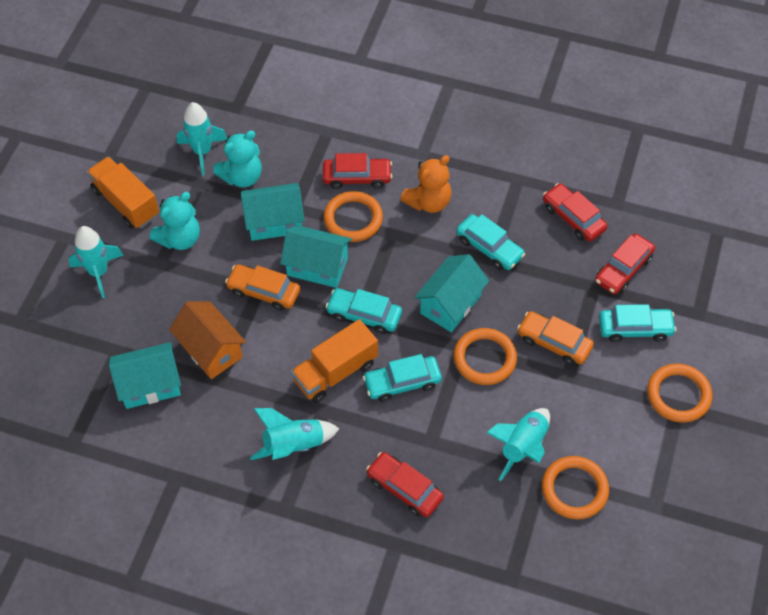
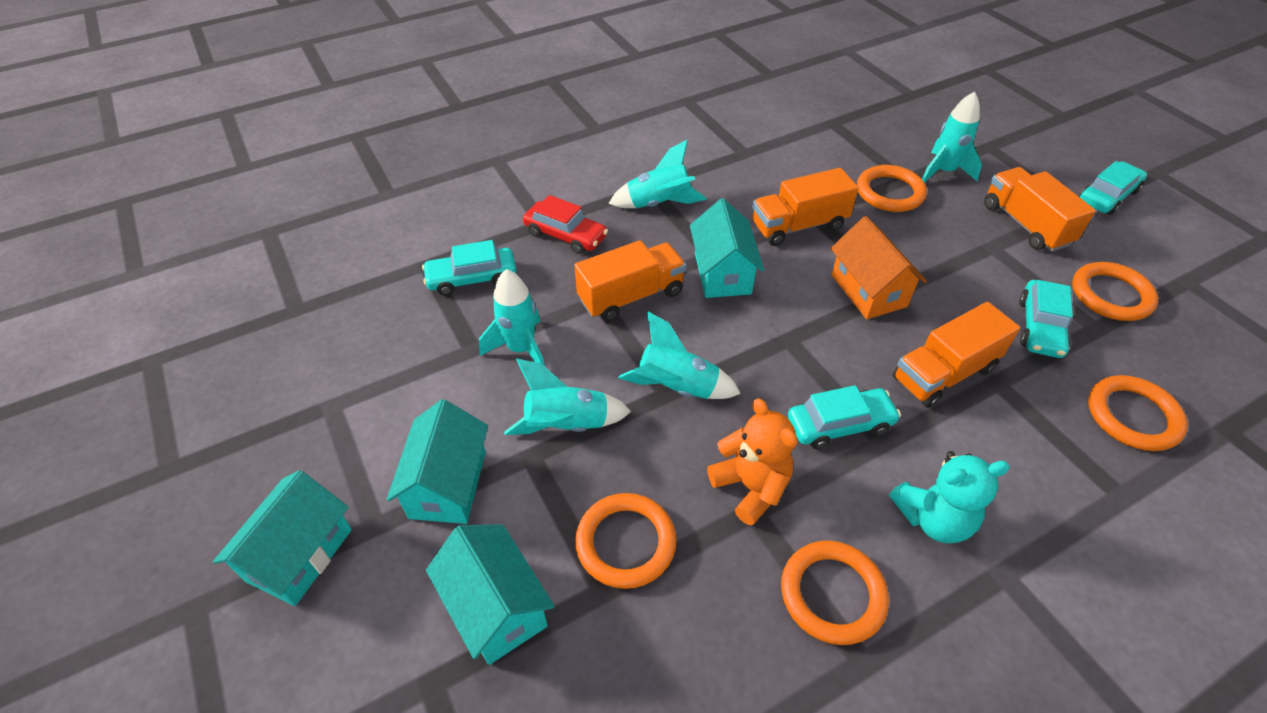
orange car: 2 -> 0
orange ring: 4 -> 5
orange truck: 2 -> 4
red car: 4 -> 1
turquoise rocket: 4 -> 5
turquoise teddy bear: 2 -> 1

